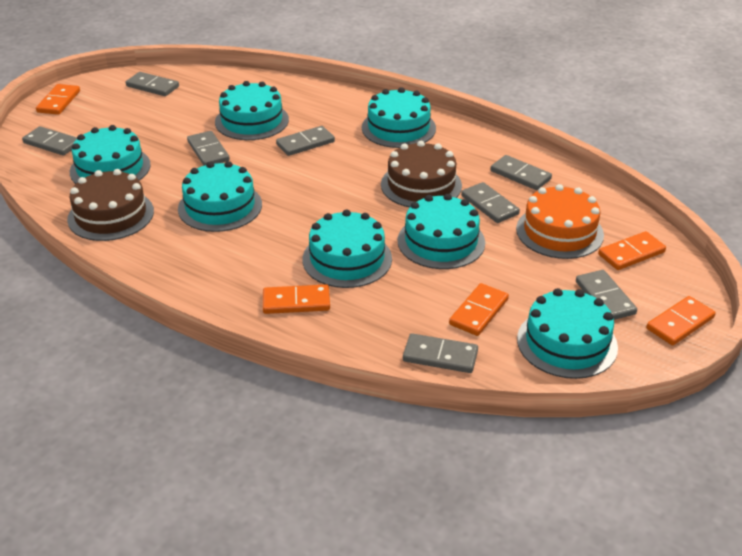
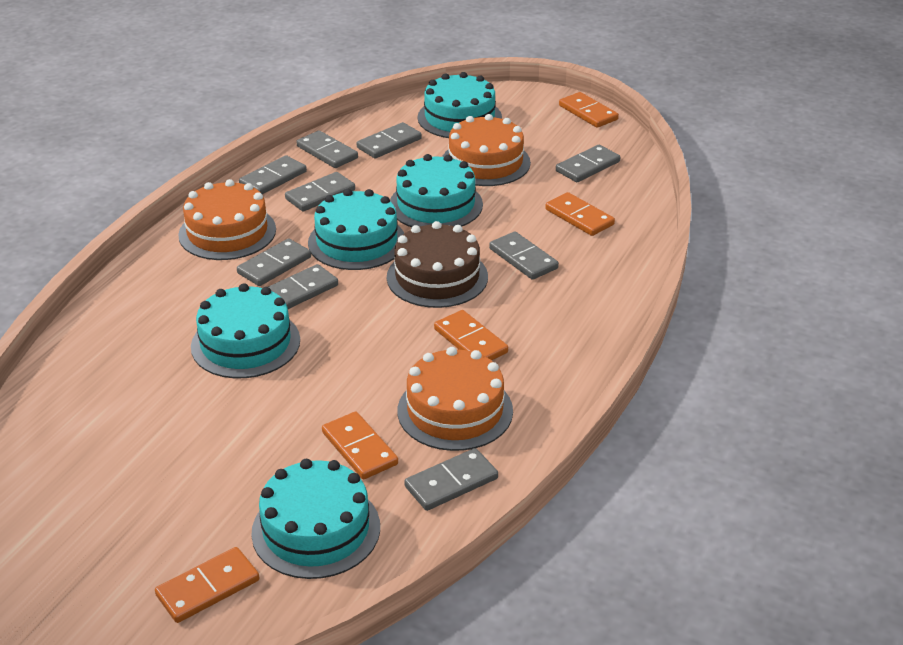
brown cake: 2 -> 1
grey domino: 8 -> 9
orange cake: 1 -> 3
turquoise cake: 7 -> 5

